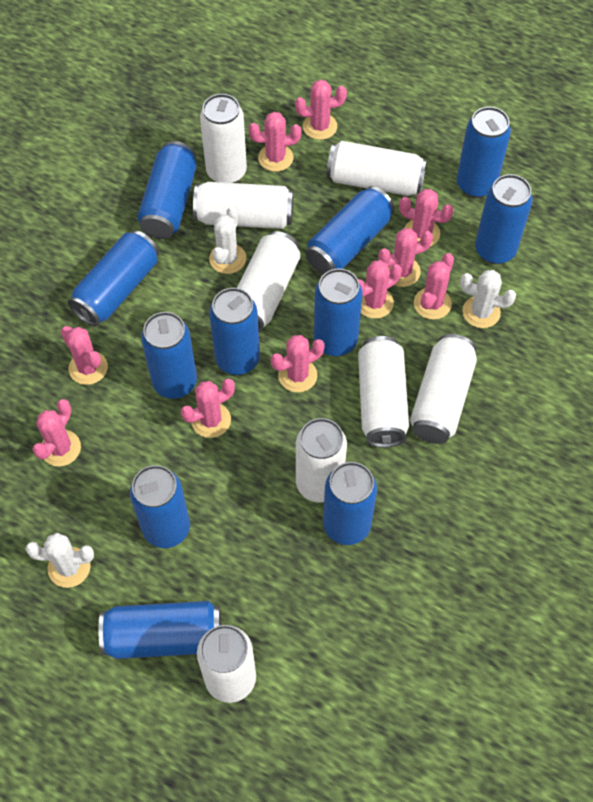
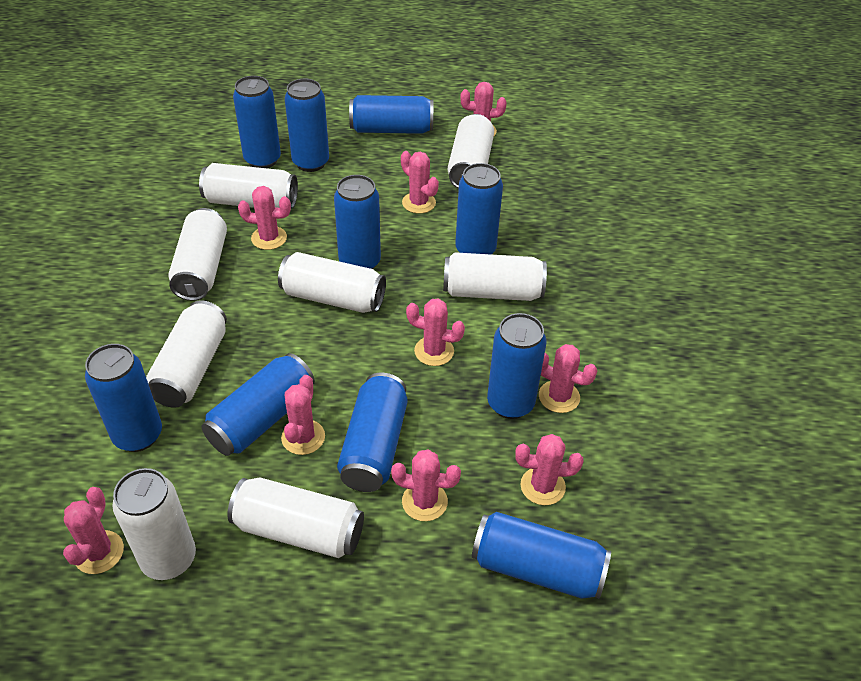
blue can: 11 -> 10
pink cactus: 10 -> 9
white cactus: 3 -> 0

